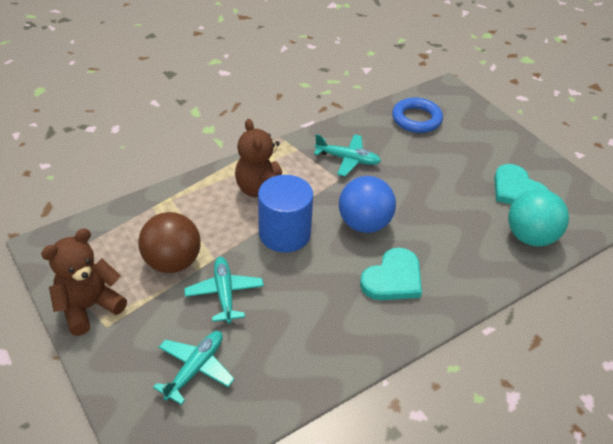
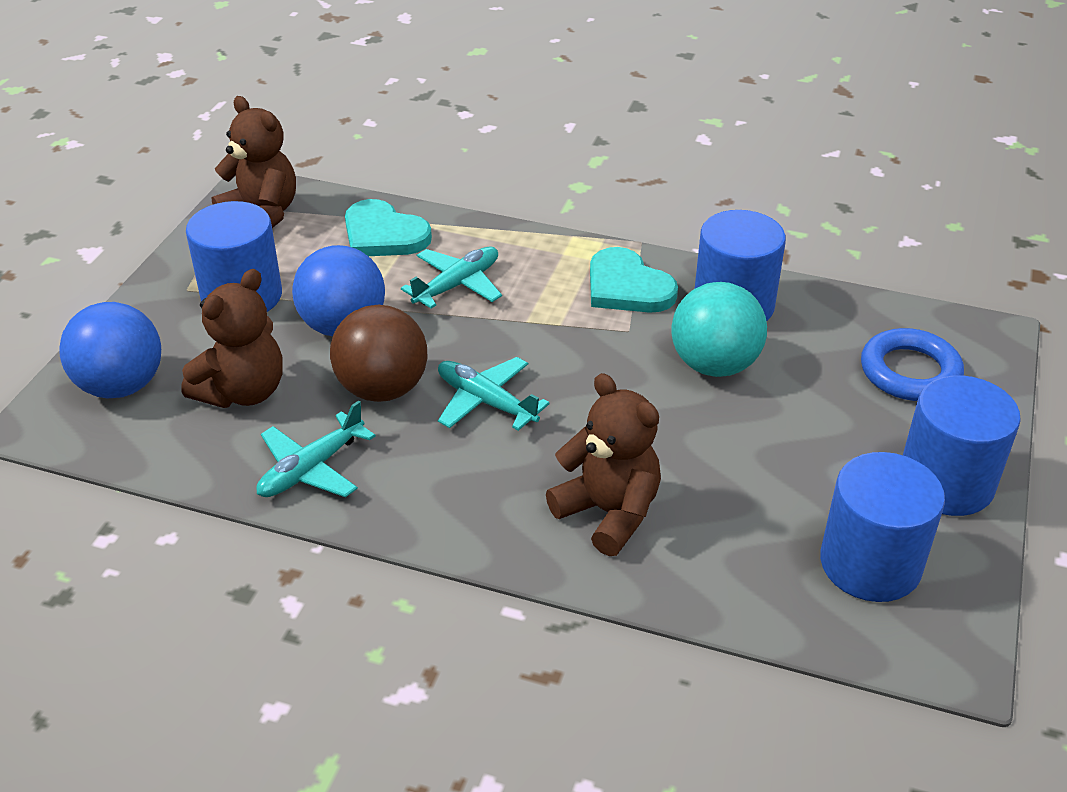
blue ball: 1 -> 2
blue cylinder: 1 -> 4
brown teddy bear: 2 -> 3

